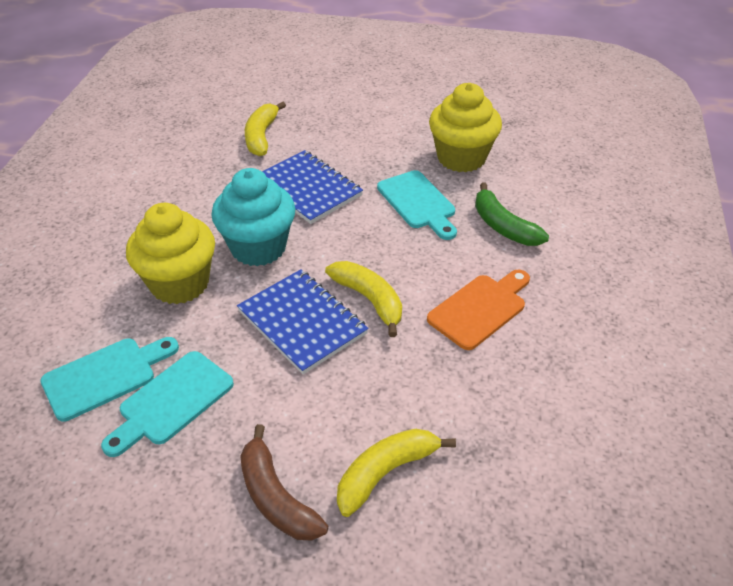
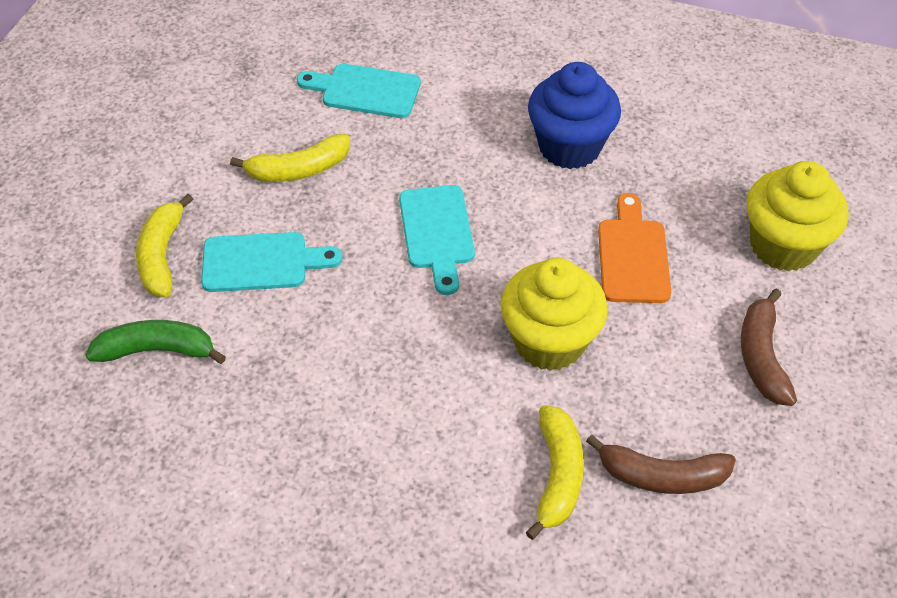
blue cupcake: 0 -> 1
blue notebook: 2 -> 0
brown banana: 1 -> 2
turquoise cupcake: 1 -> 0

